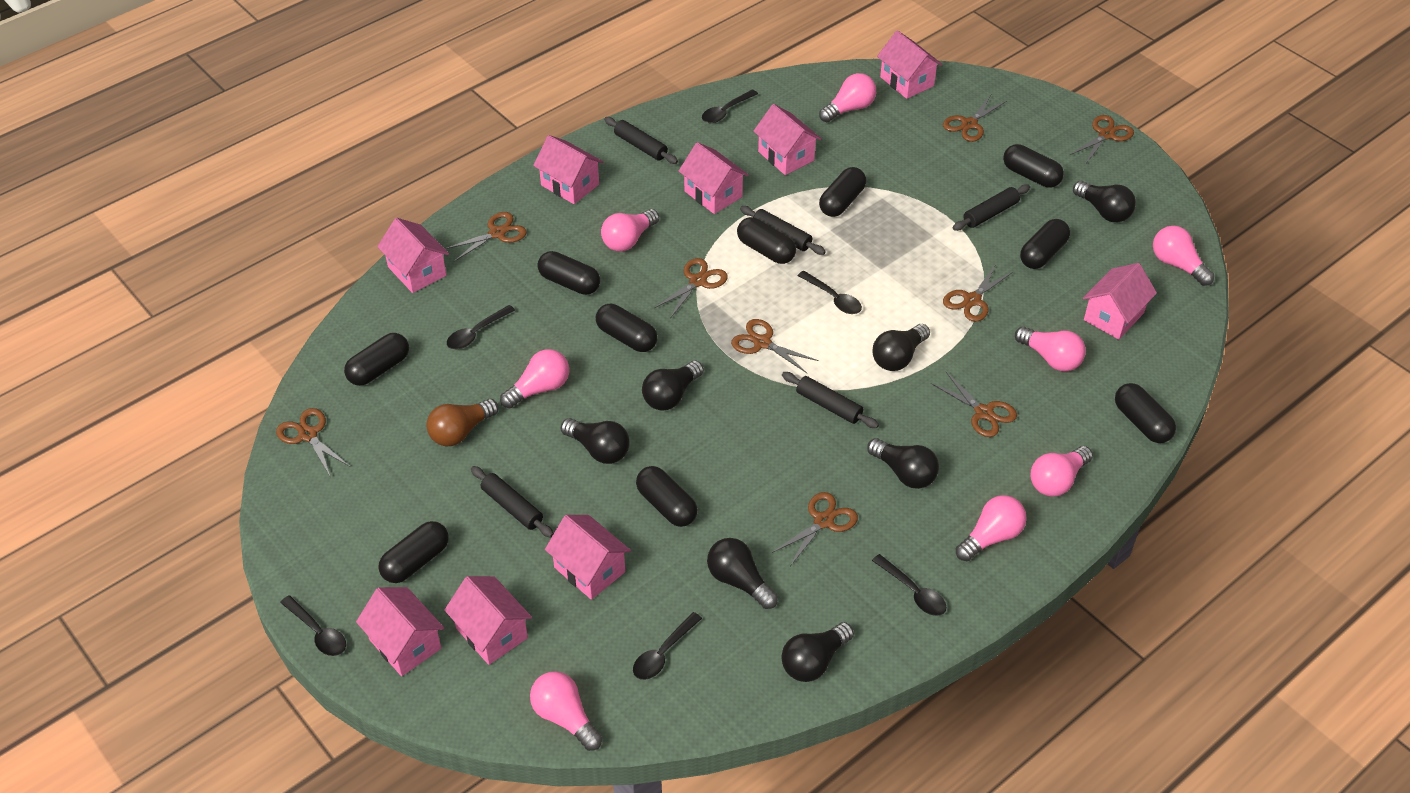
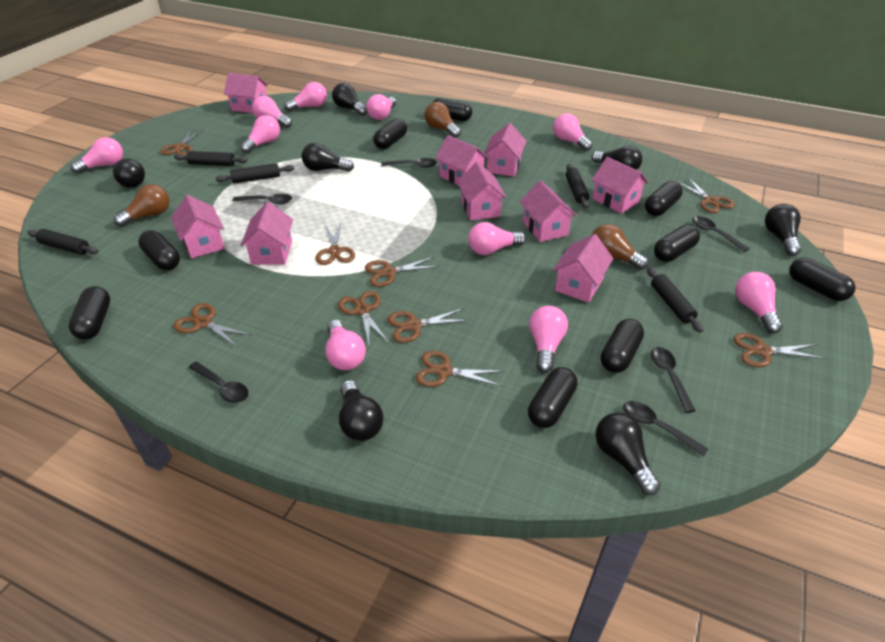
black capsule: 10 -> 9
brown light bulb: 1 -> 3
pink light bulb: 8 -> 10

